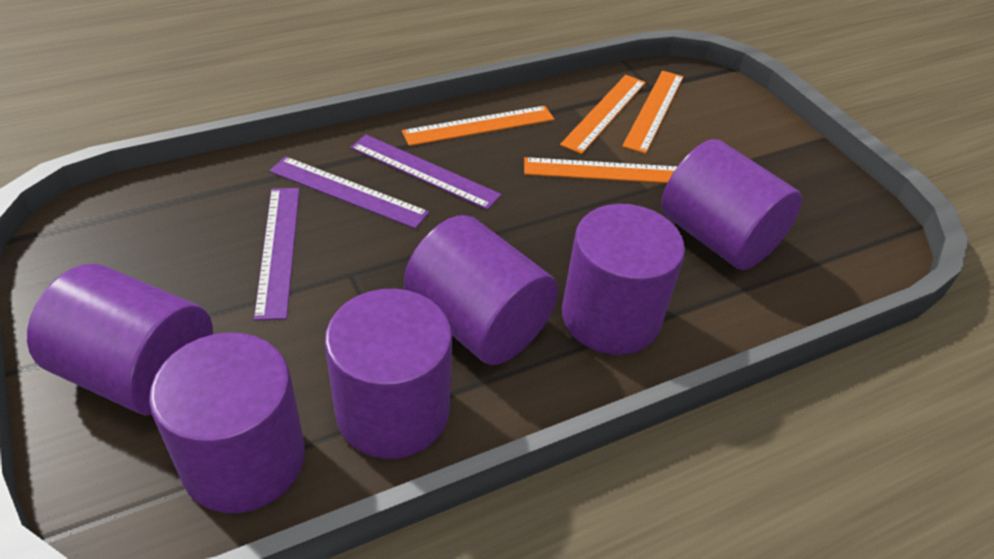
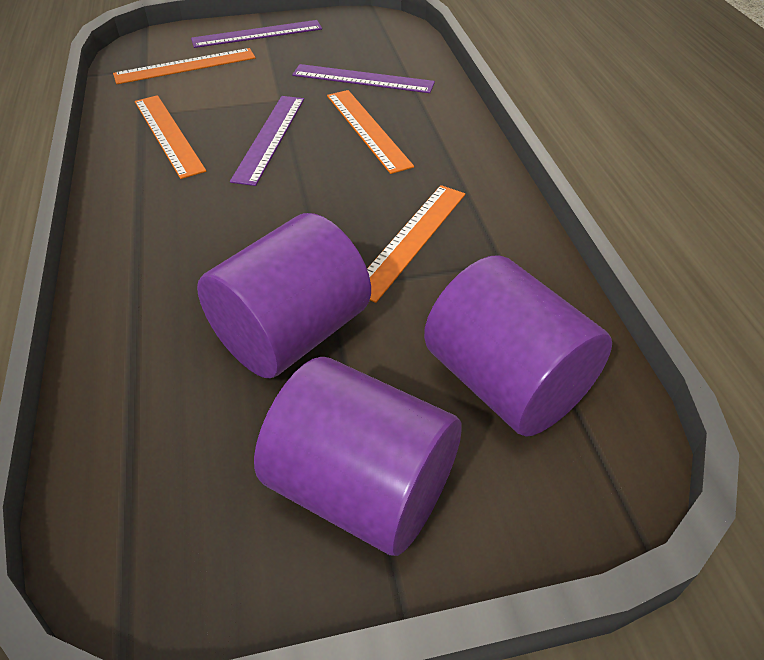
purple cylinder: 6 -> 3

